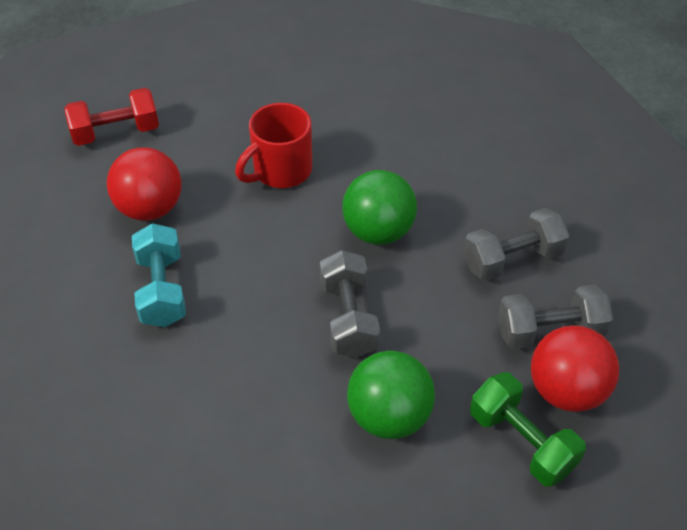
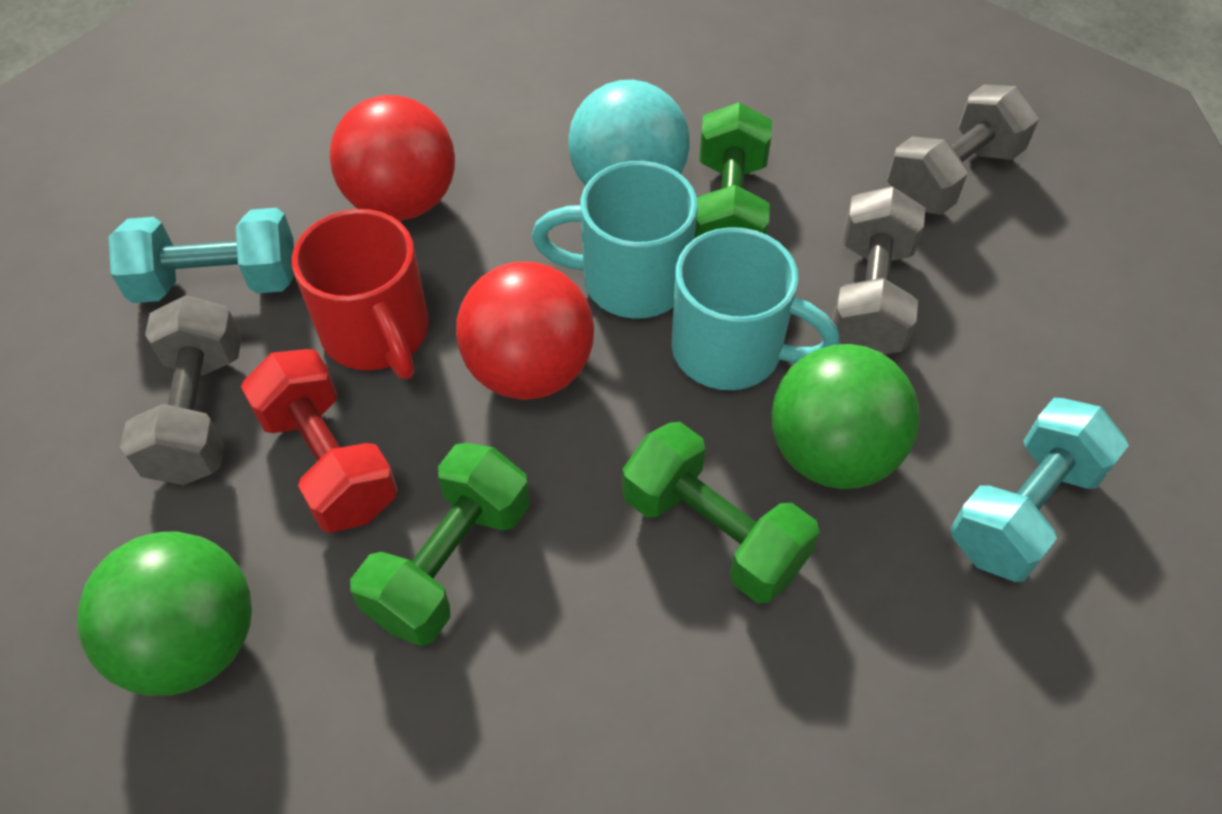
green dumbbell: 1 -> 3
turquoise ball: 0 -> 1
turquoise dumbbell: 1 -> 2
turquoise mug: 0 -> 2

